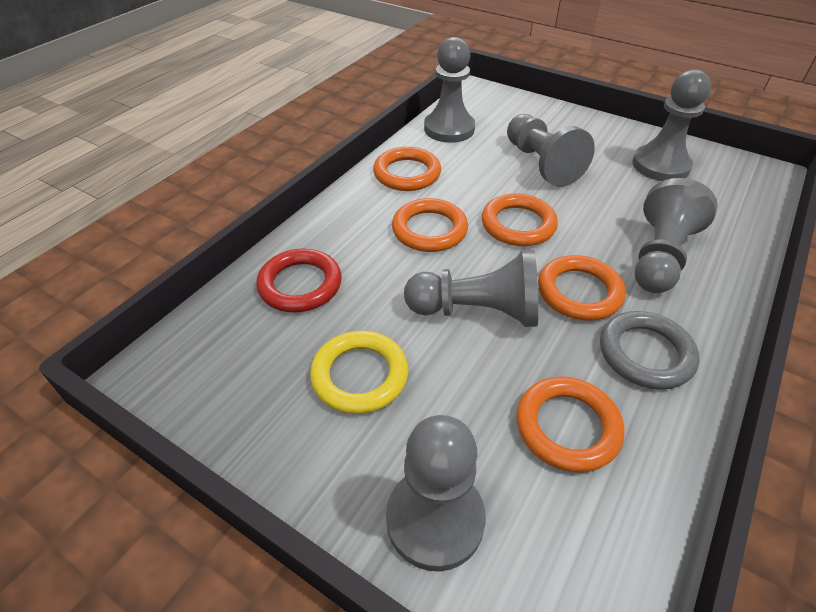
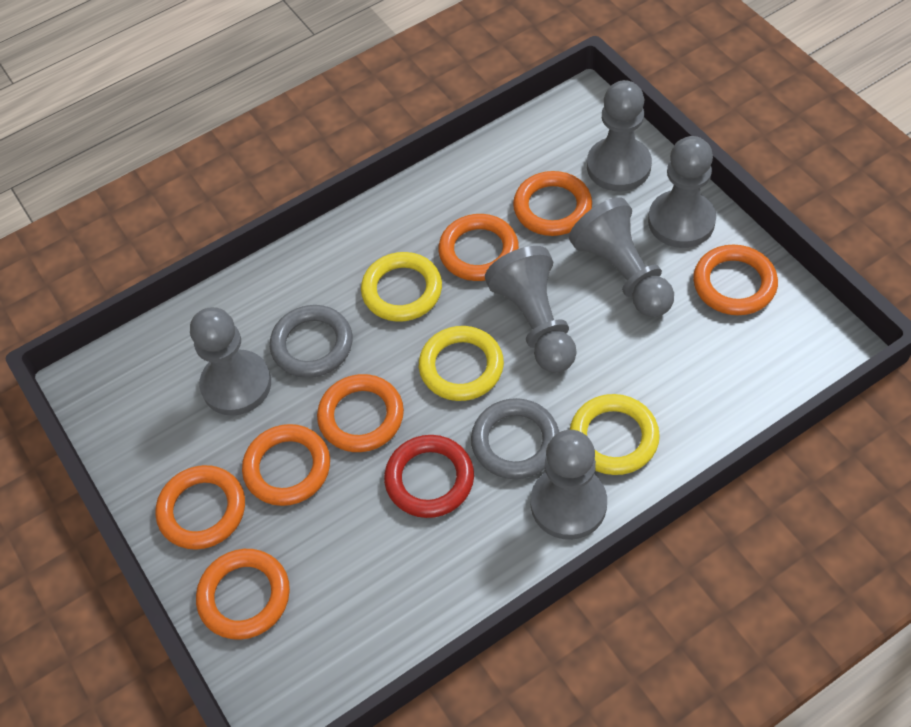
grey ring: 1 -> 2
orange ring: 5 -> 7
yellow ring: 1 -> 3

